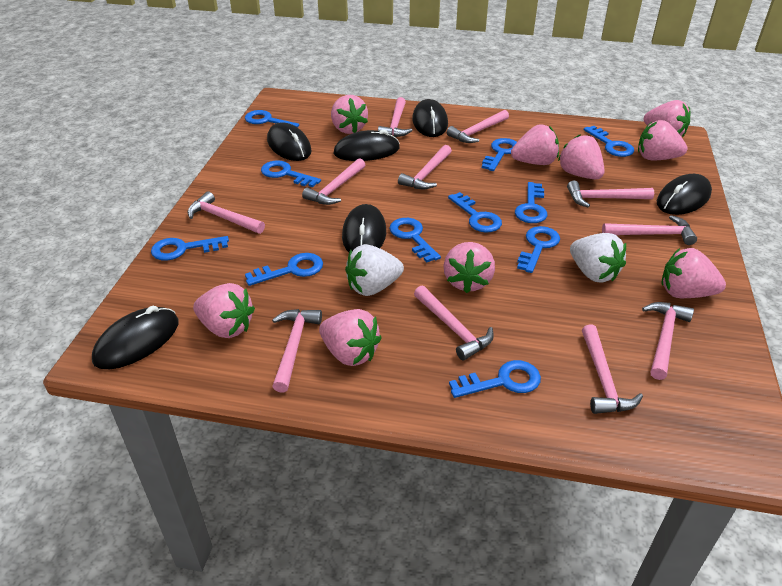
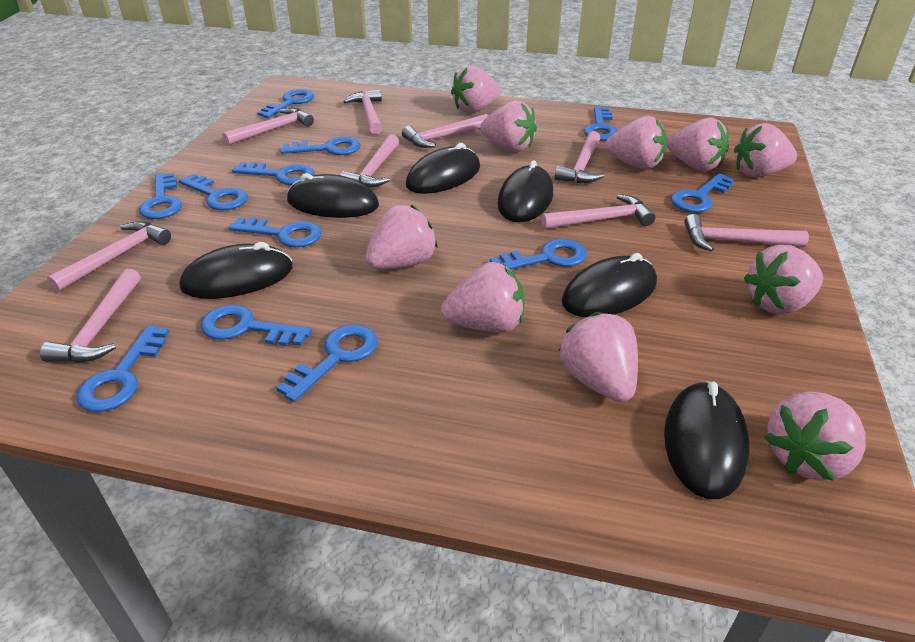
blue key: 11 -> 12
pink hammer: 11 -> 9
pink strawberry: 9 -> 10
white strawberry: 2 -> 0

